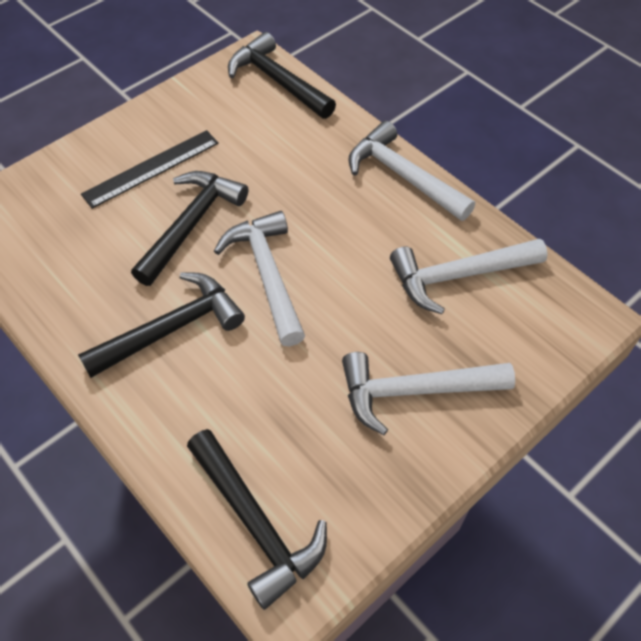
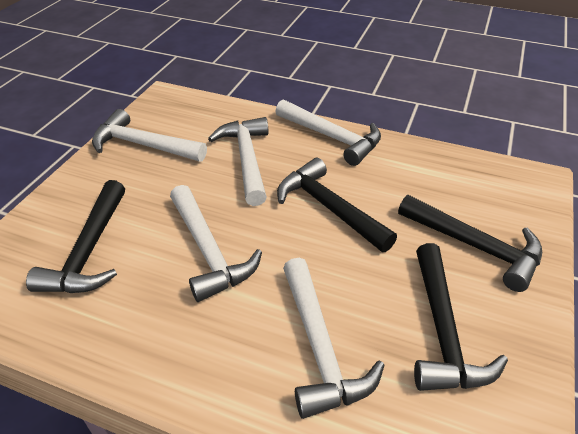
black ruler: 1 -> 0
white hammer: 4 -> 5

